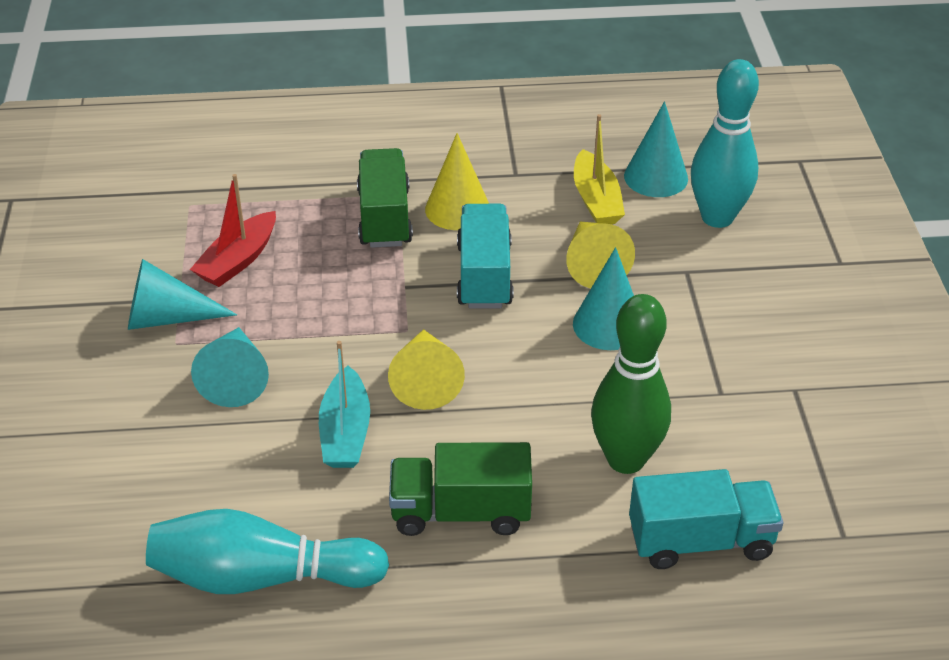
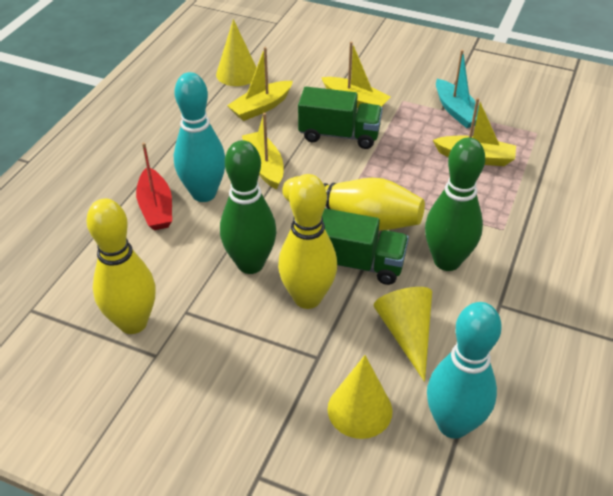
green bowling pin: 1 -> 2
turquoise cone: 4 -> 0
turquoise truck: 2 -> 0
yellow boat: 1 -> 4
yellow bowling pin: 0 -> 3

